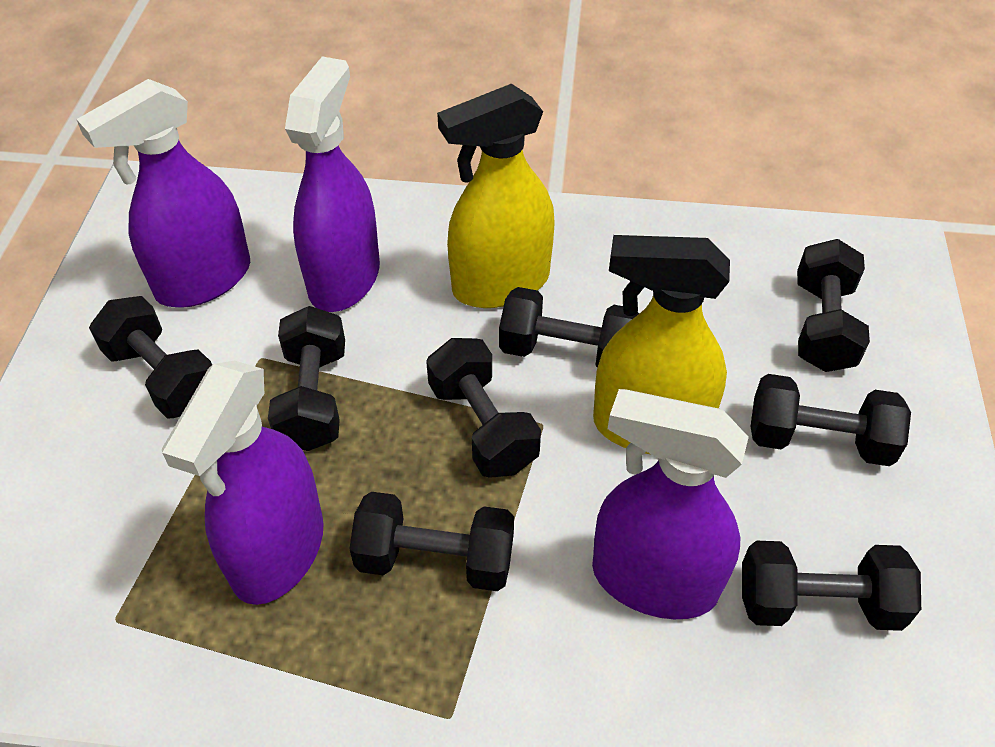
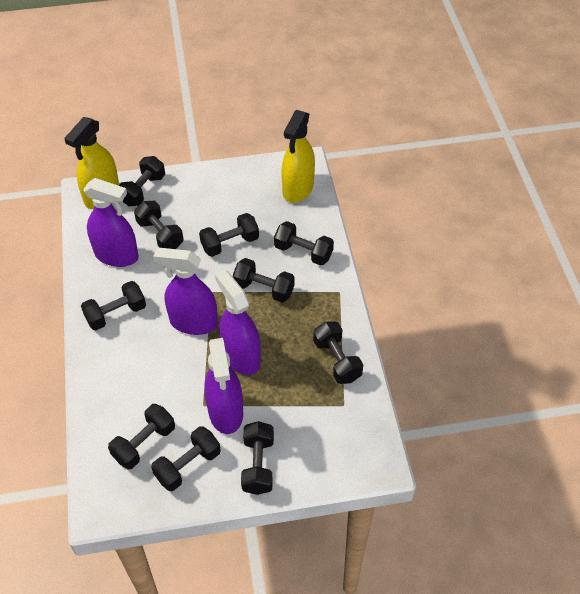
black dumbbell: 8 -> 10

